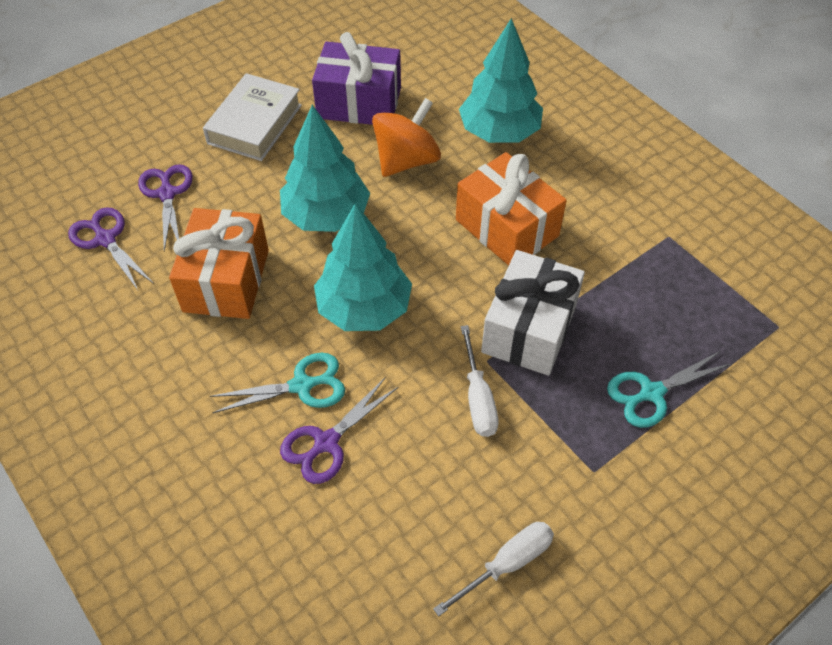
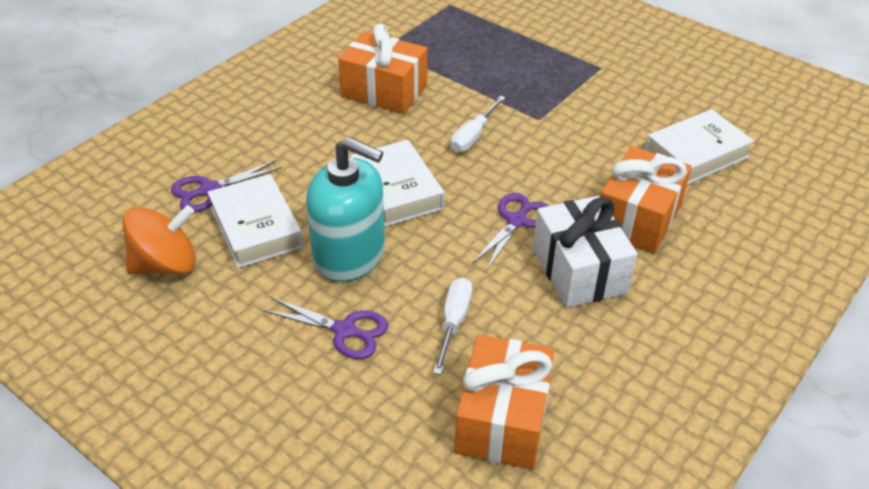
orange gift: 2 -> 3
purple gift: 1 -> 0
turquoise scissors: 2 -> 0
turquoise soap dispenser: 0 -> 1
turquoise tree: 3 -> 0
white book: 1 -> 3

